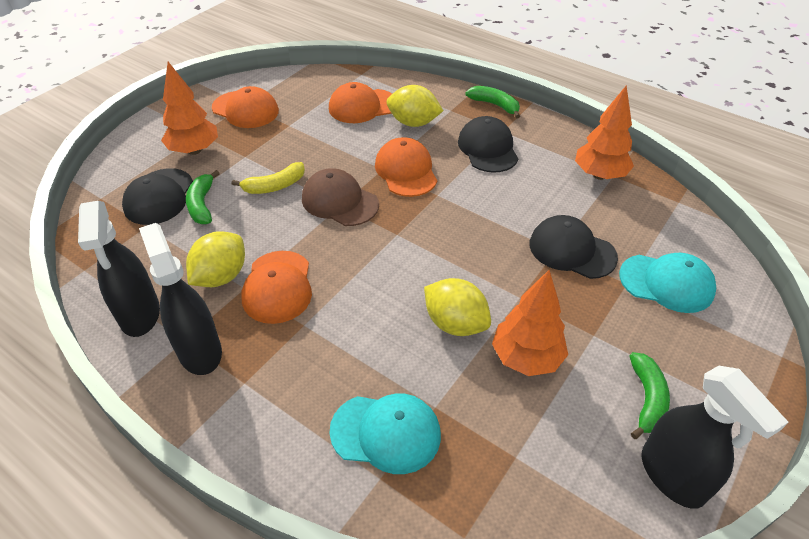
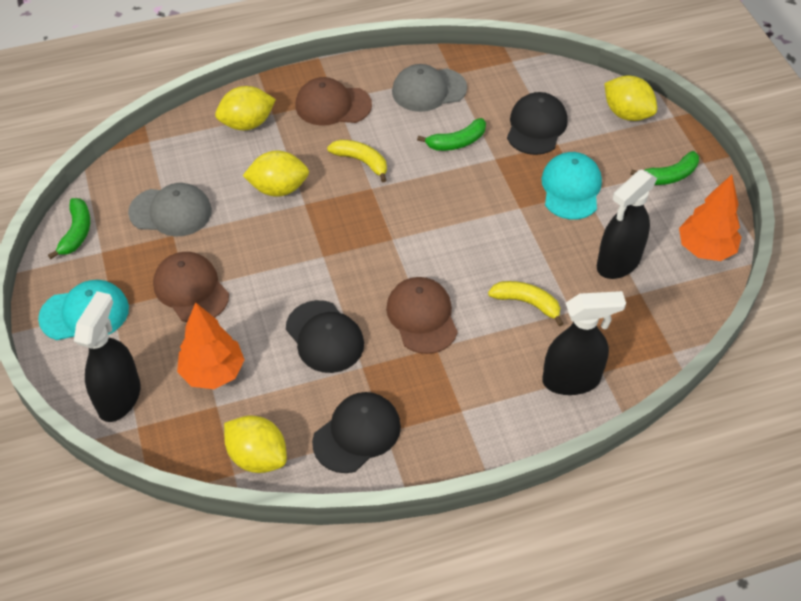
brown cap: 1 -> 3
grey cap: 0 -> 2
orange cap: 4 -> 0
orange tree: 3 -> 2
yellow banana: 1 -> 2
yellow lemon: 3 -> 4

